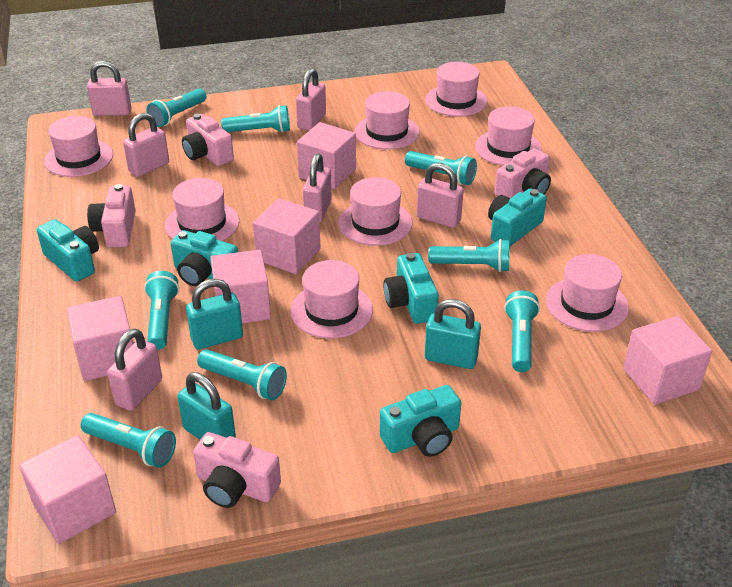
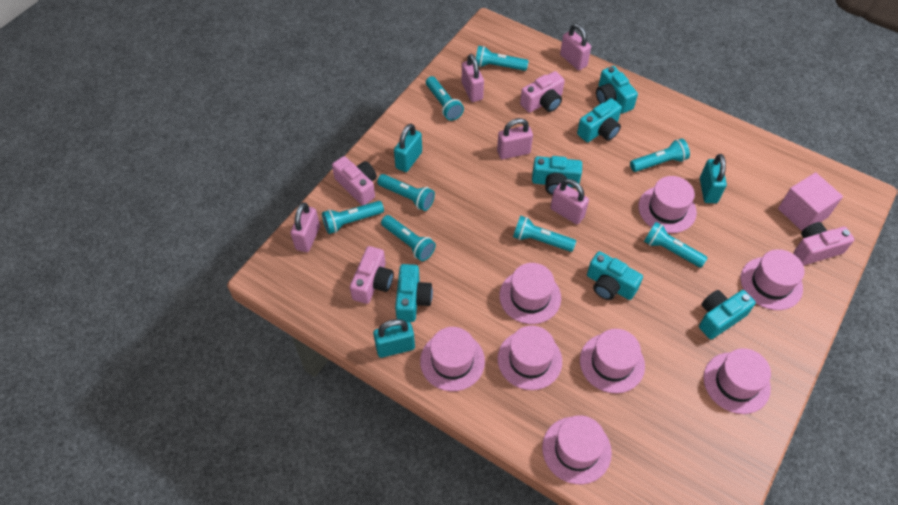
pink cube: 6 -> 1
pink padlock: 6 -> 5
turquoise camera: 5 -> 6

